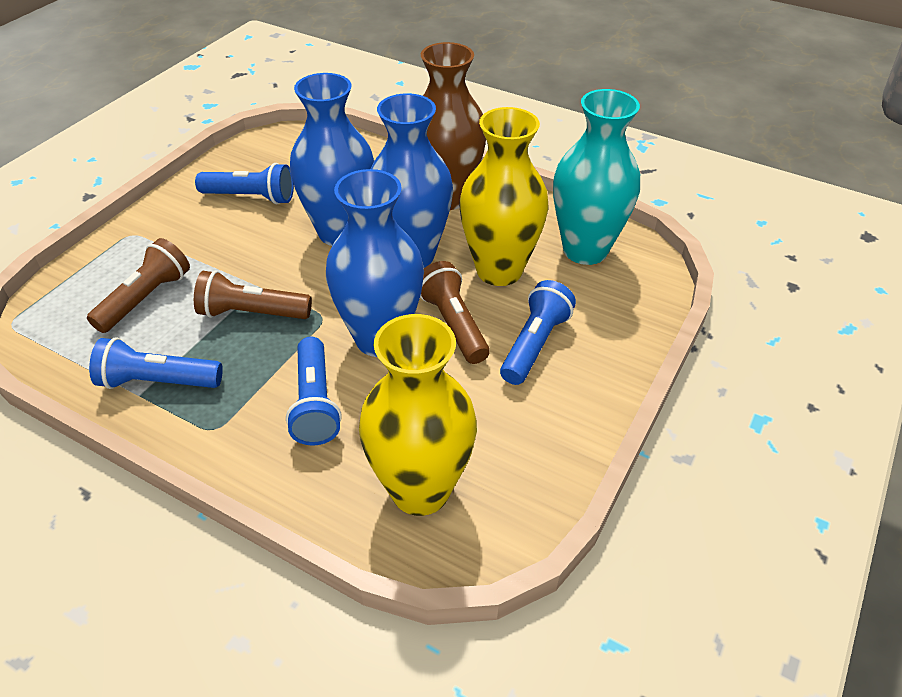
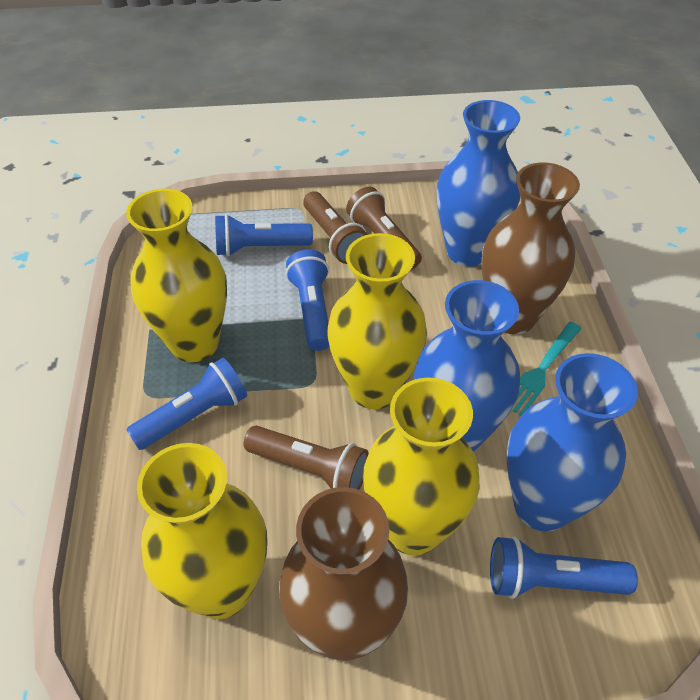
brown vase: 1 -> 2
turquoise fork: 0 -> 1
turquoise vase: 1 -> 0
yellow vase: 2 -> 4

